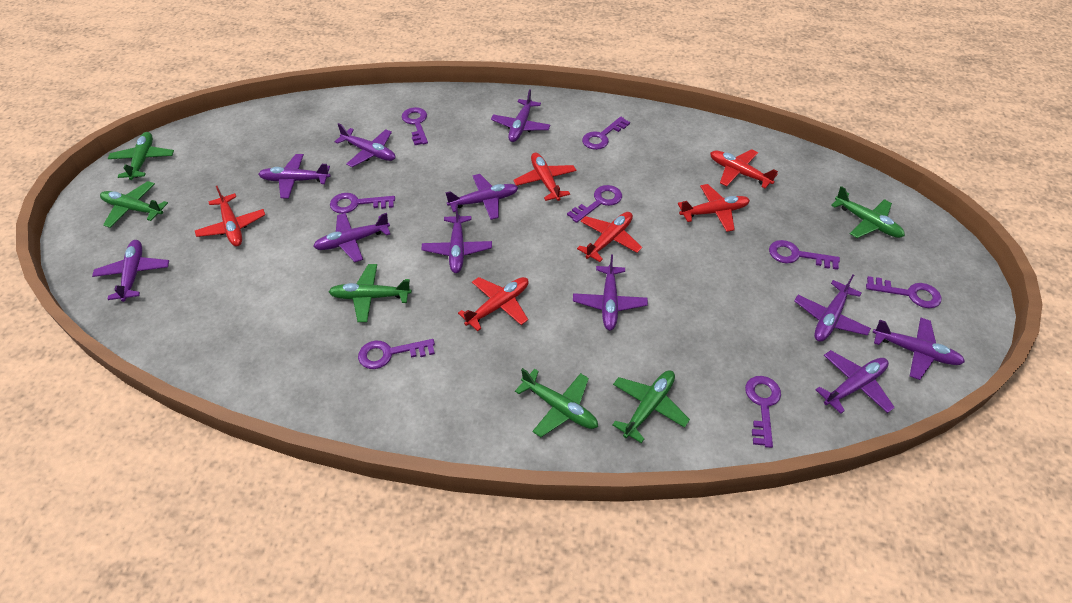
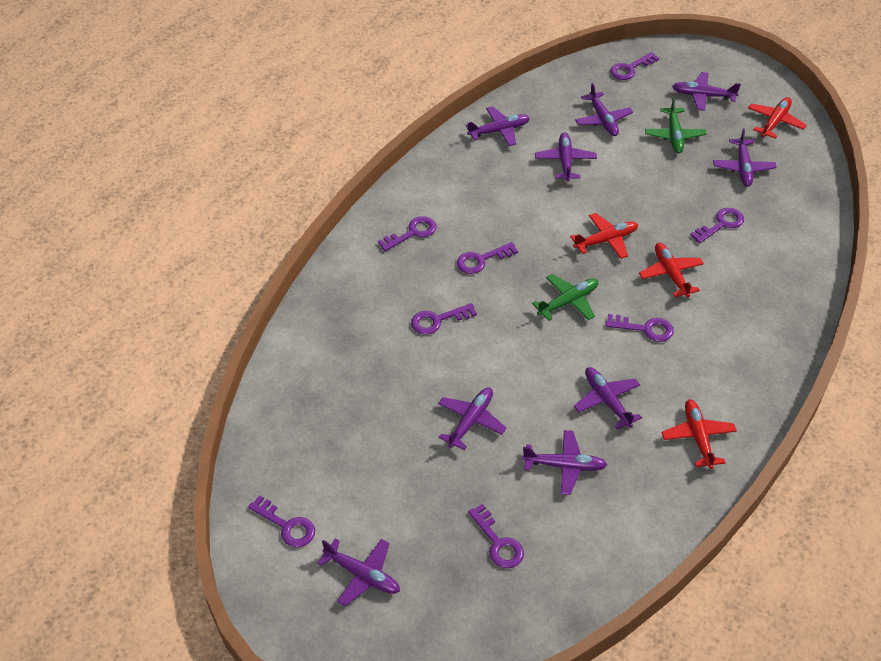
green plane: 6 -> 2
purple plane: 11 -> 9
red plane: 6 -> 4

